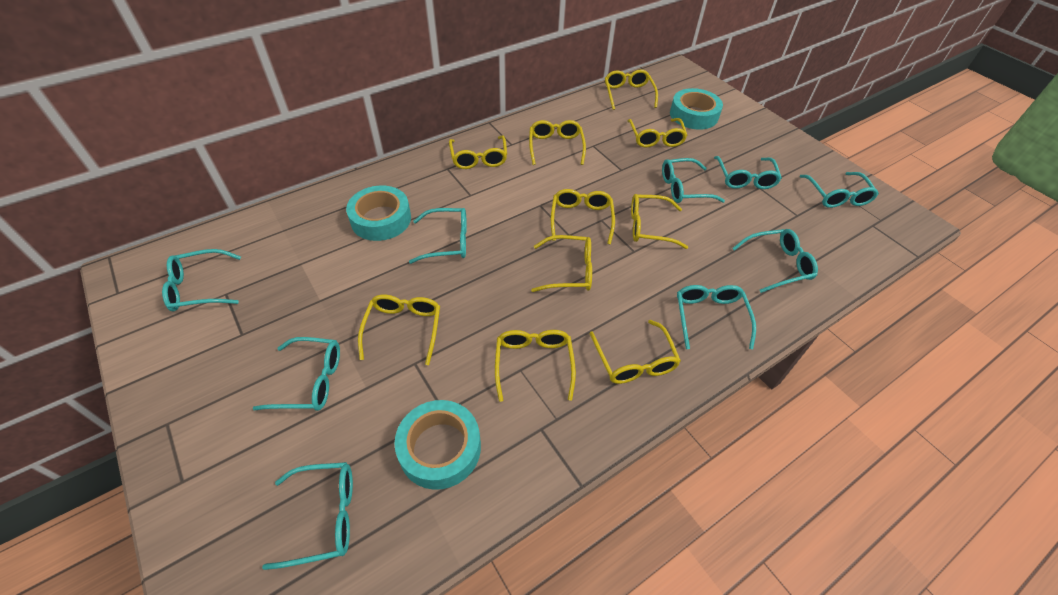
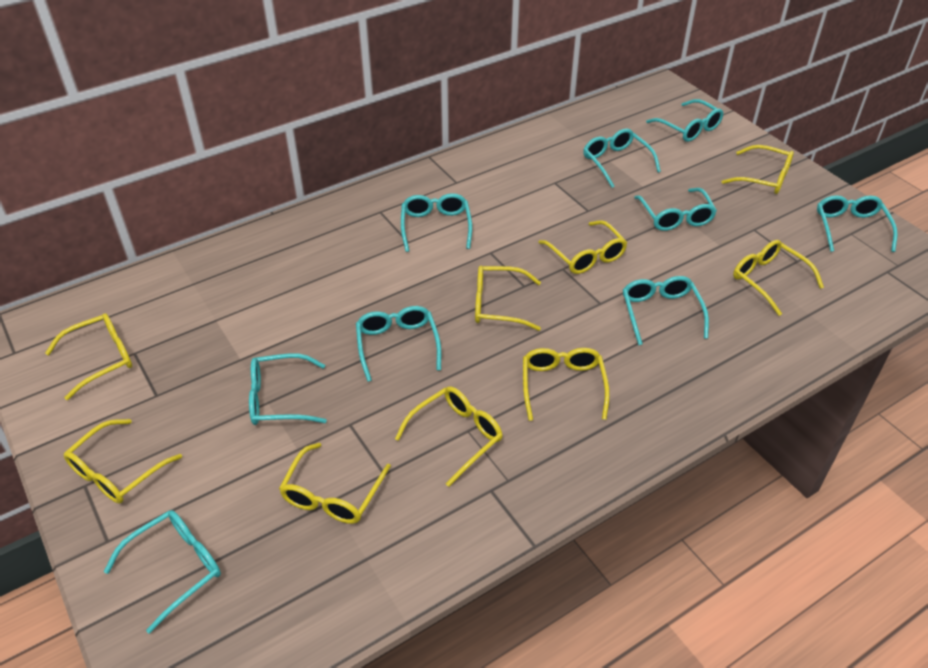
turquoise tape: 3 -> 0
yellow glasses: 10 -> 9

